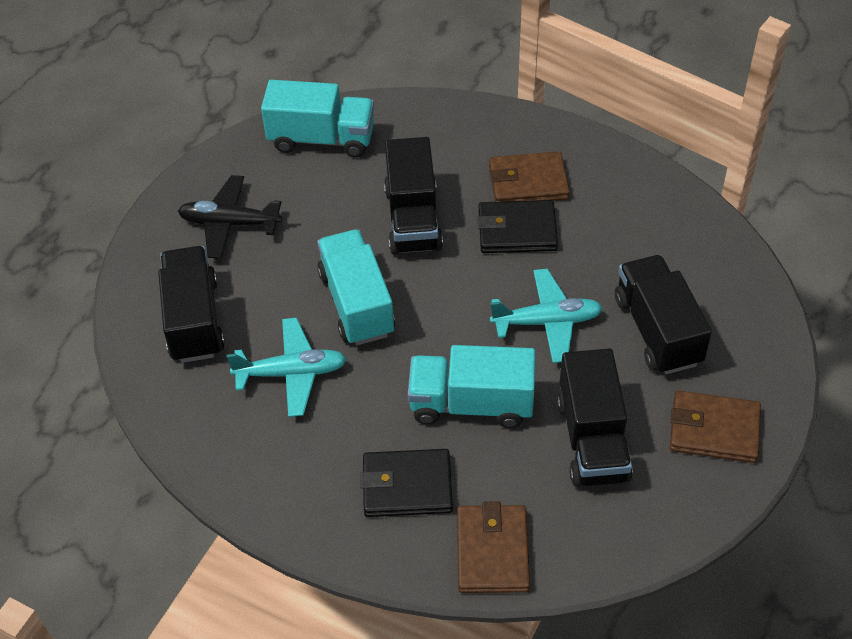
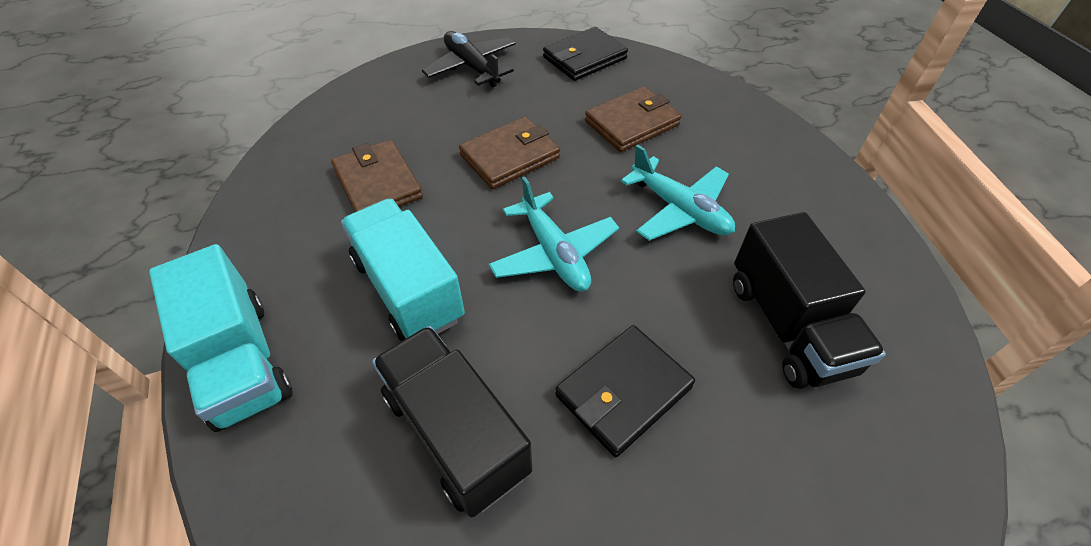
black truck: 4 -> 2
turquoise truck: 3 -> 2

